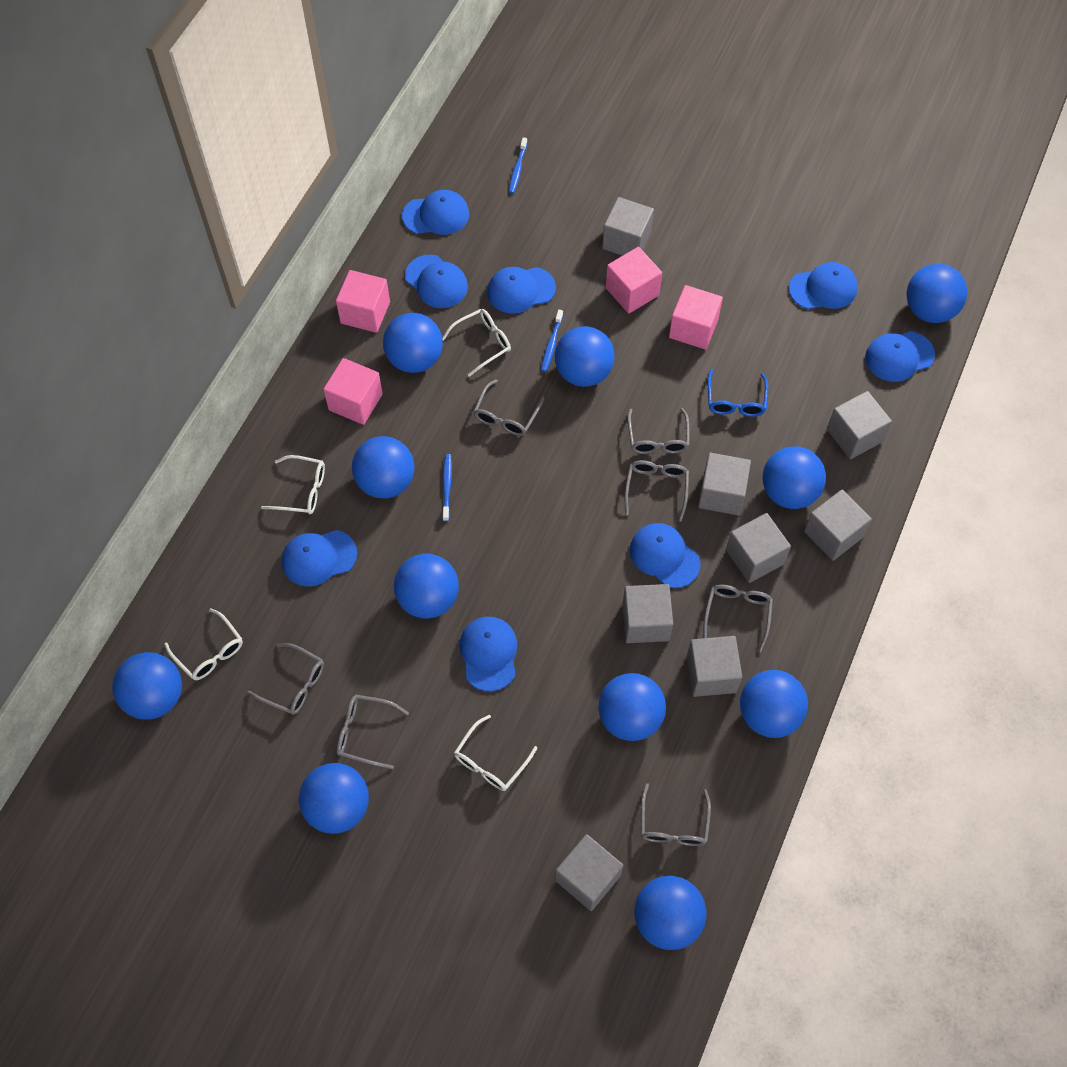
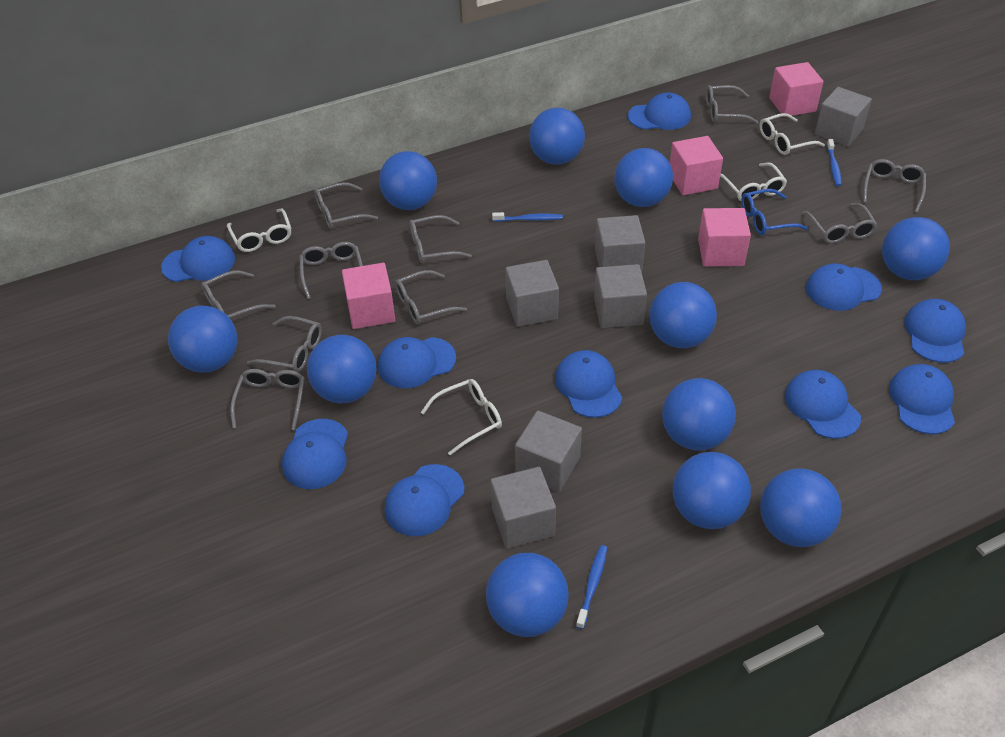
blue cap: 8 -> 10
grey cube: 8 -> 6
grey glasses: 7 -> 10

